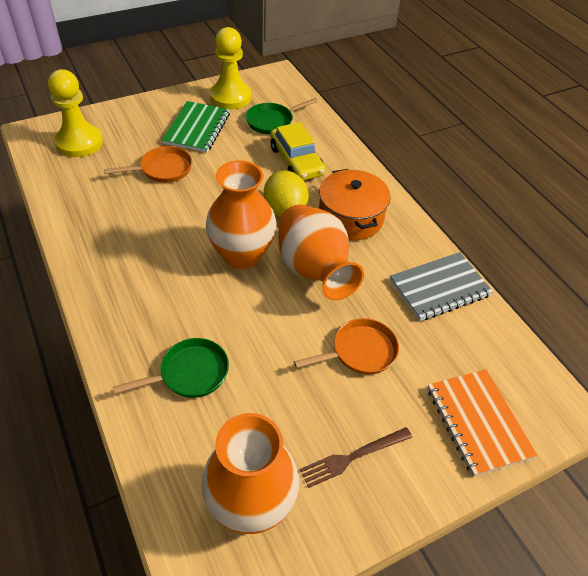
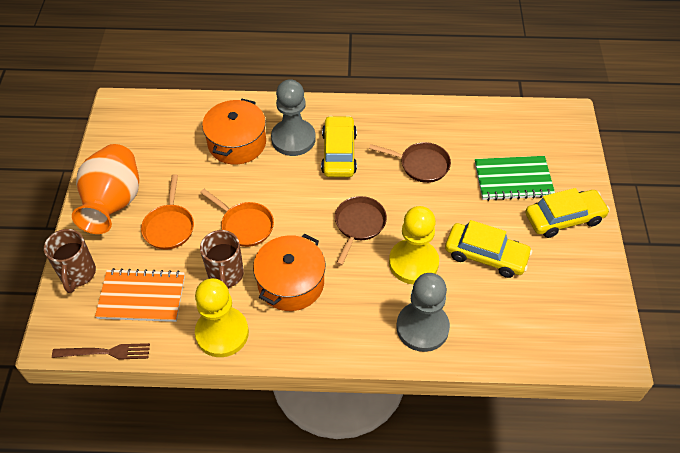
brown mug: 0 -> 2
brown pan: 0 -> 2
green pan: 2 -> 0
grey notebook: 1 -> 0
grey pawn: 0 -> 2
orange pot: 1 -> 2
orange vase: 3 -> 1
yellow car: 1 -> 3
yellow lemon: 1 -> 0

